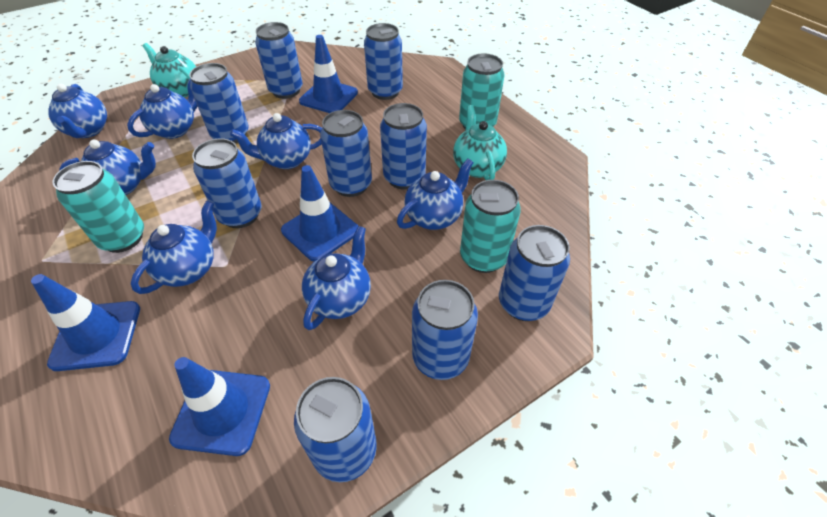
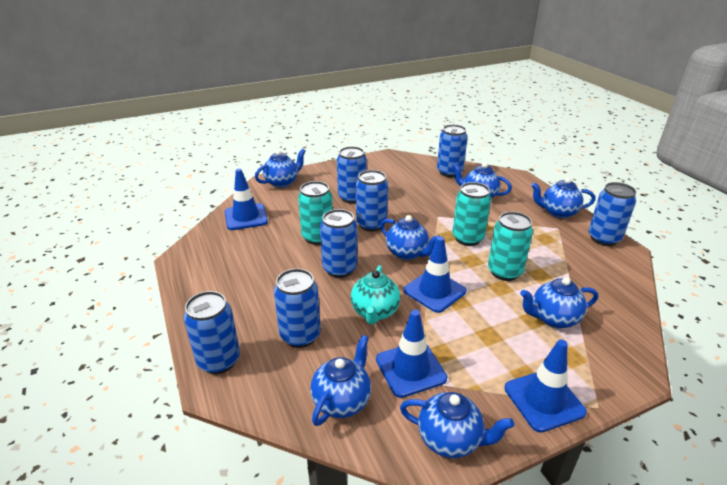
blue can: 9 -> 7
turquoise teapot: 2 -> 1

